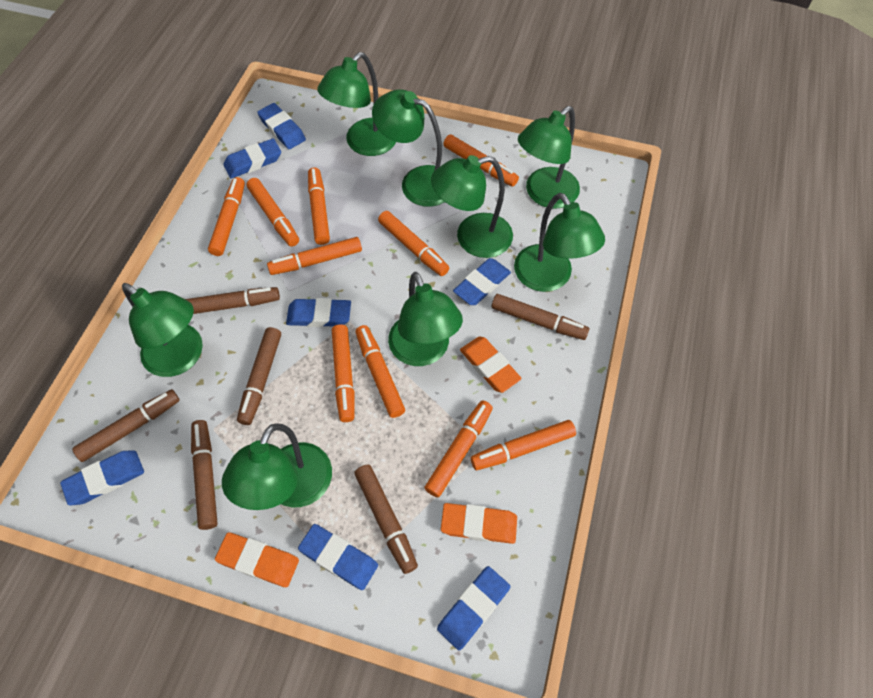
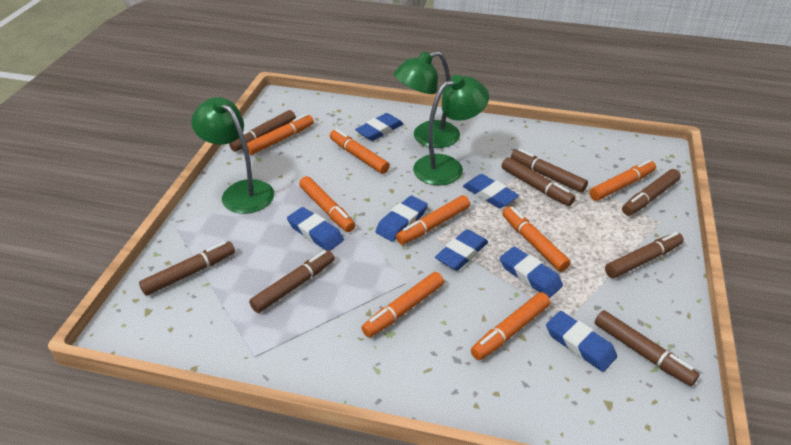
brown marker: 6 -> 8
green lamp: 8 -> 3
orange eraser: 3 -> 0
orange marker: 10 -> 8

